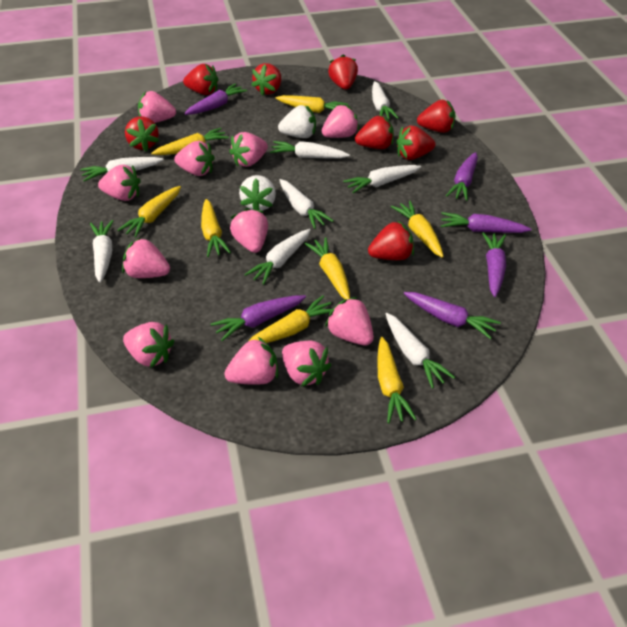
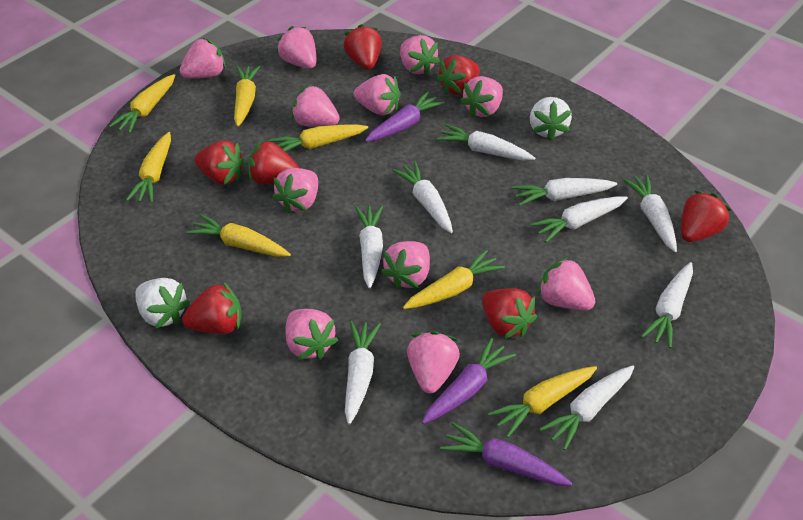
purple carrot: 6 -> 3
red strawberry: 8 -> 7
white carrot: 8 -> 9
yellow carrot: 8 -> 7

